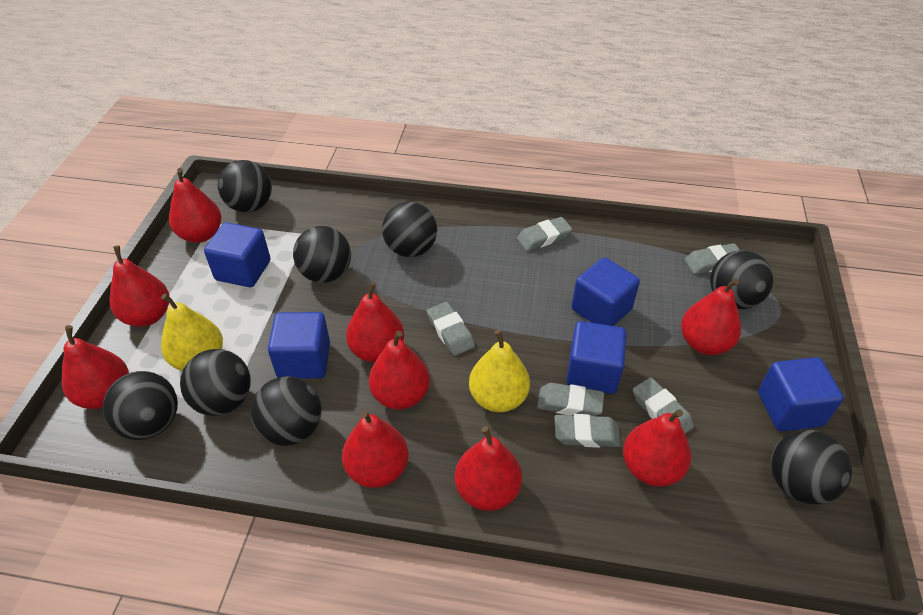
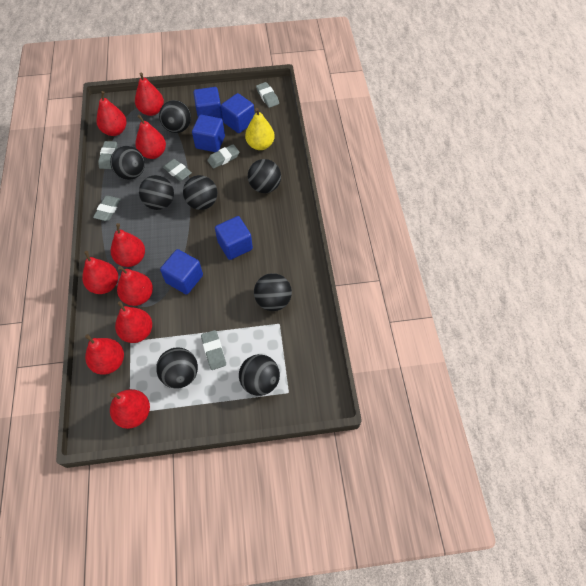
yellow pear: 2 -> 1

